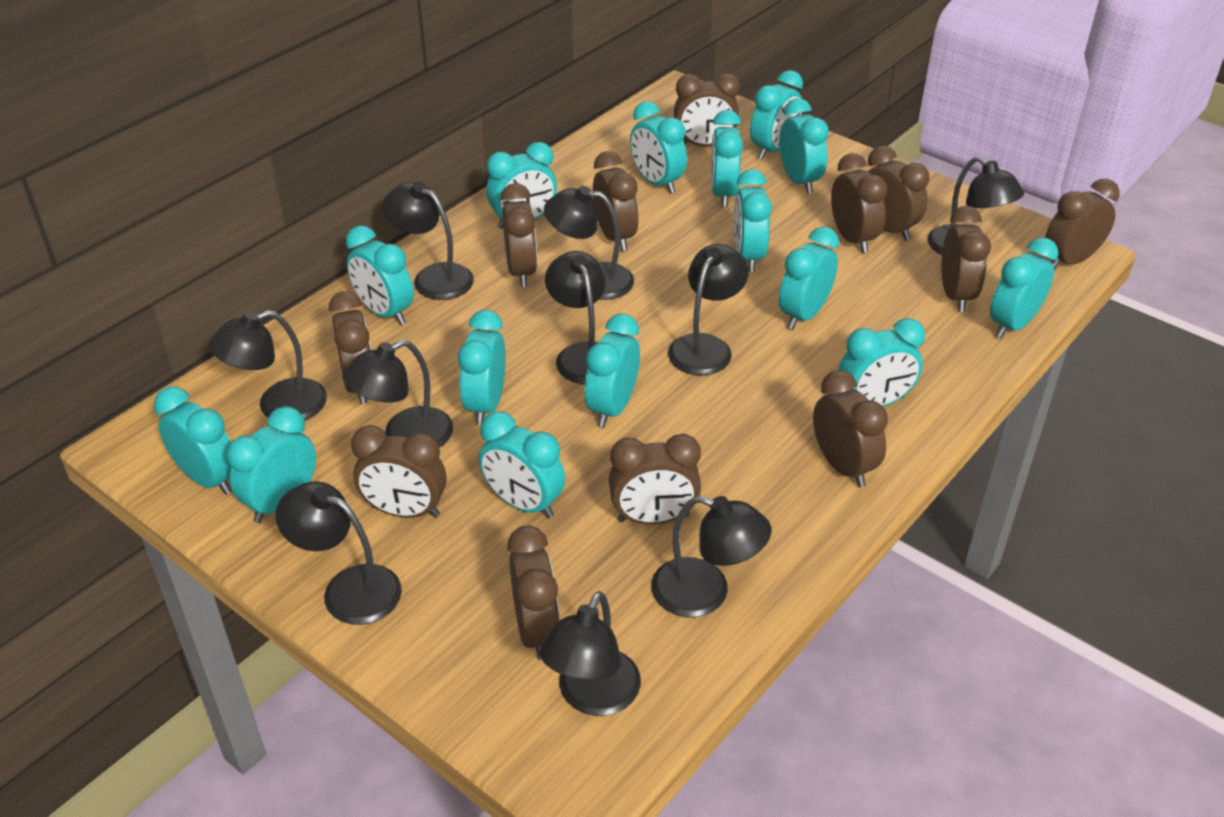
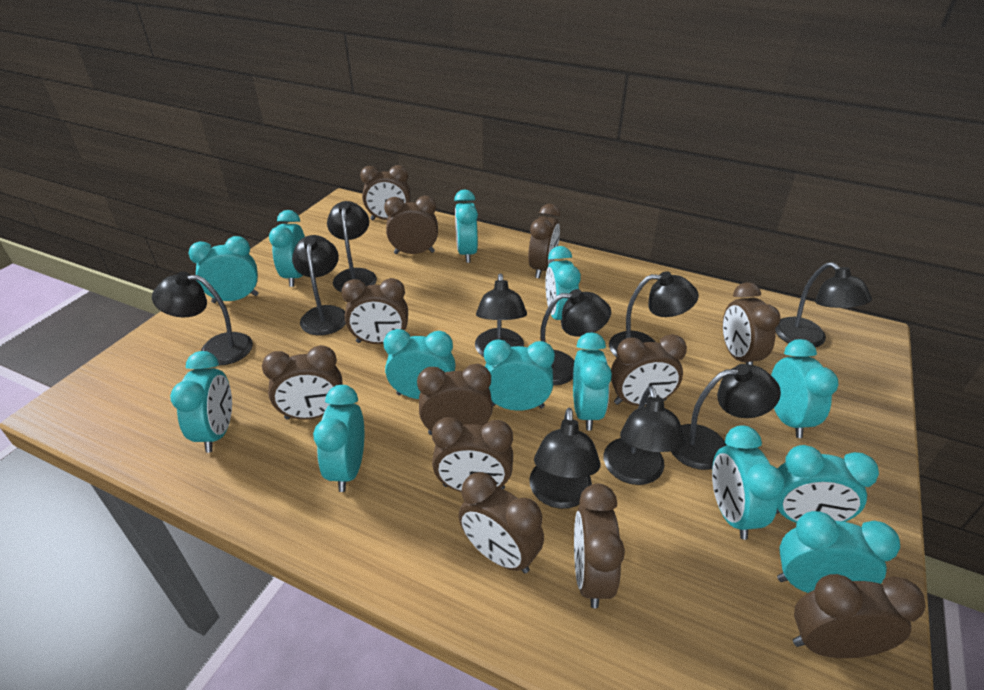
turquoise clock: 15 -> 13

